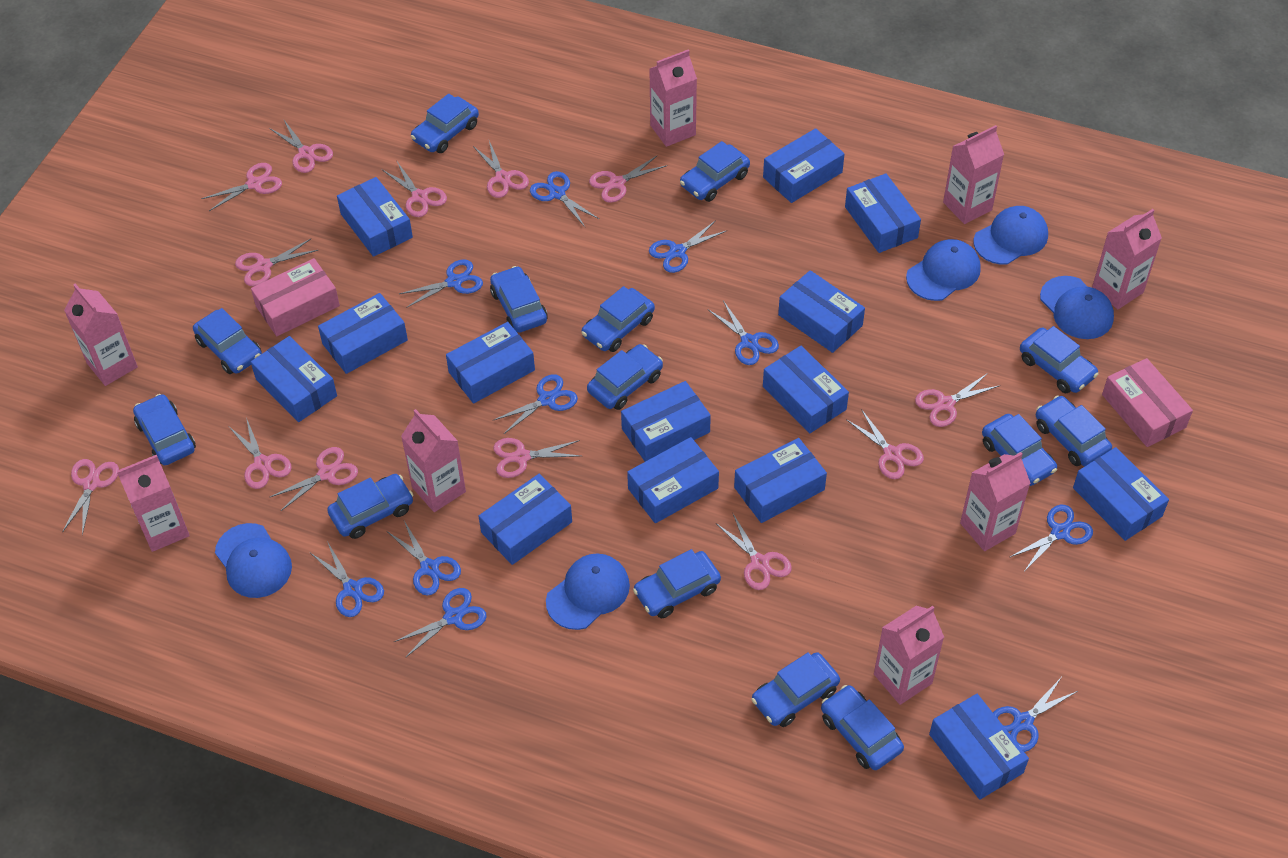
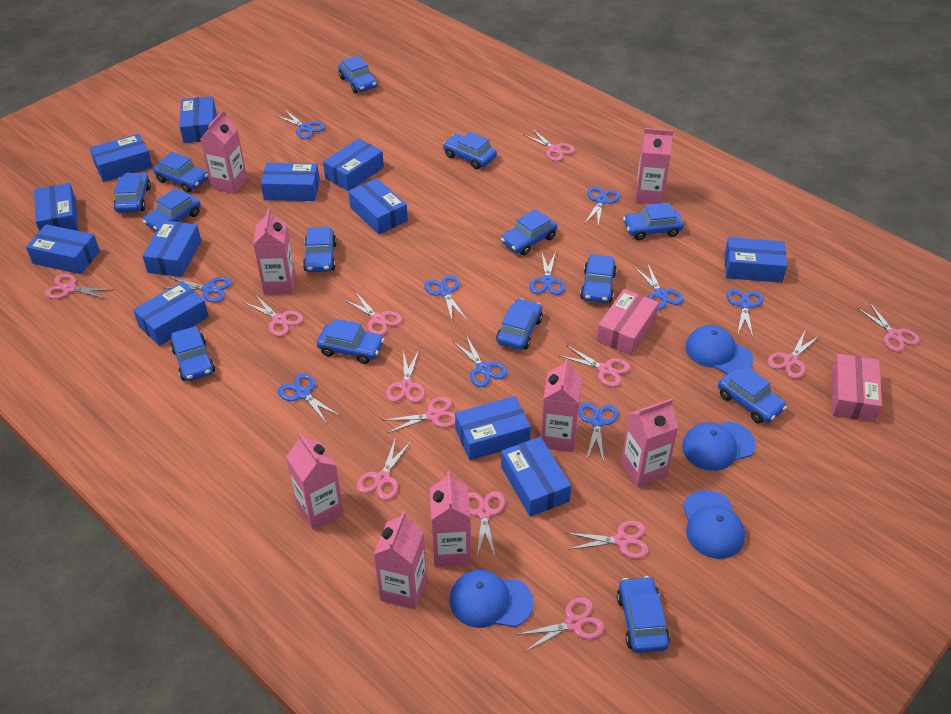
blue box: 14 -> 12
blue cap: 5 -> 4

